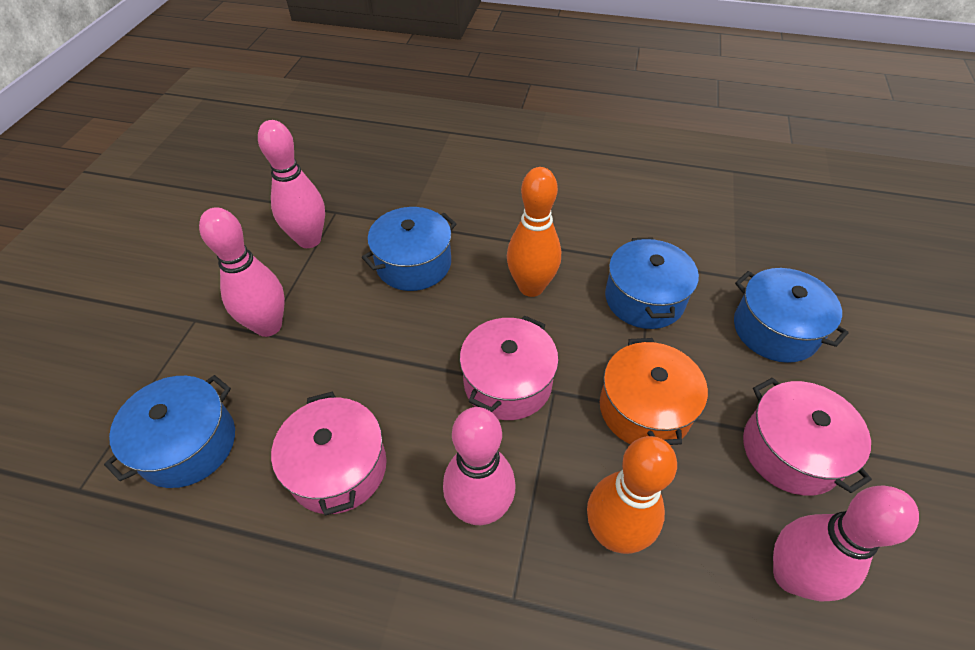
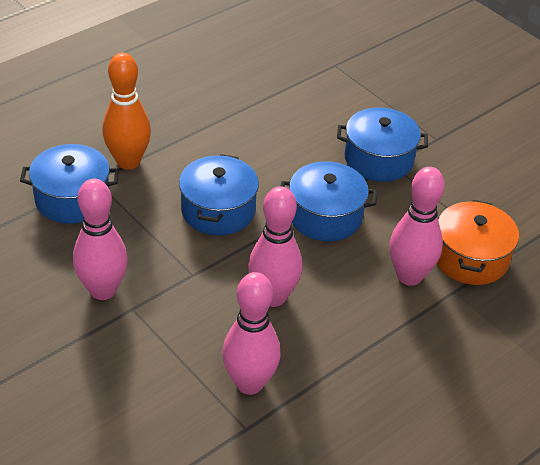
orange bowling pin: 2 -> 1
pink pot: 3 -> 0

